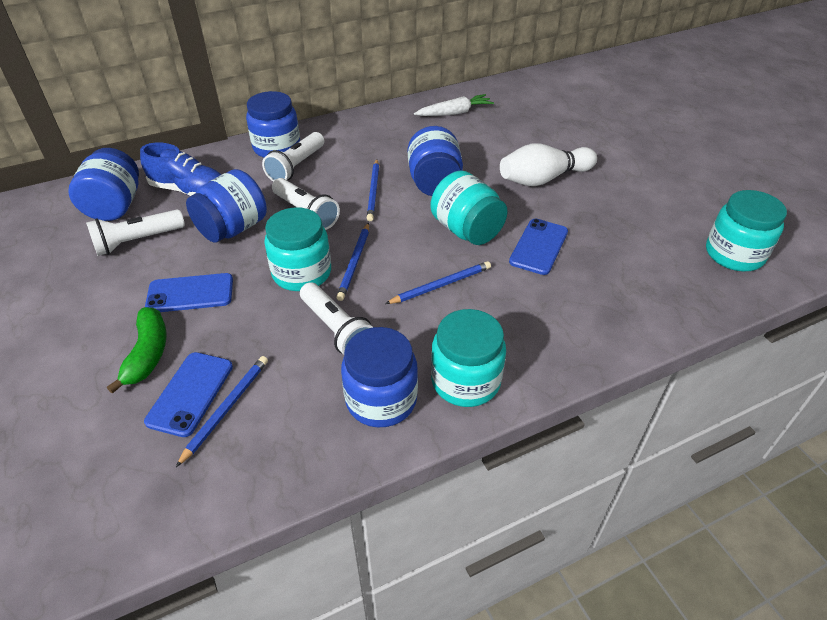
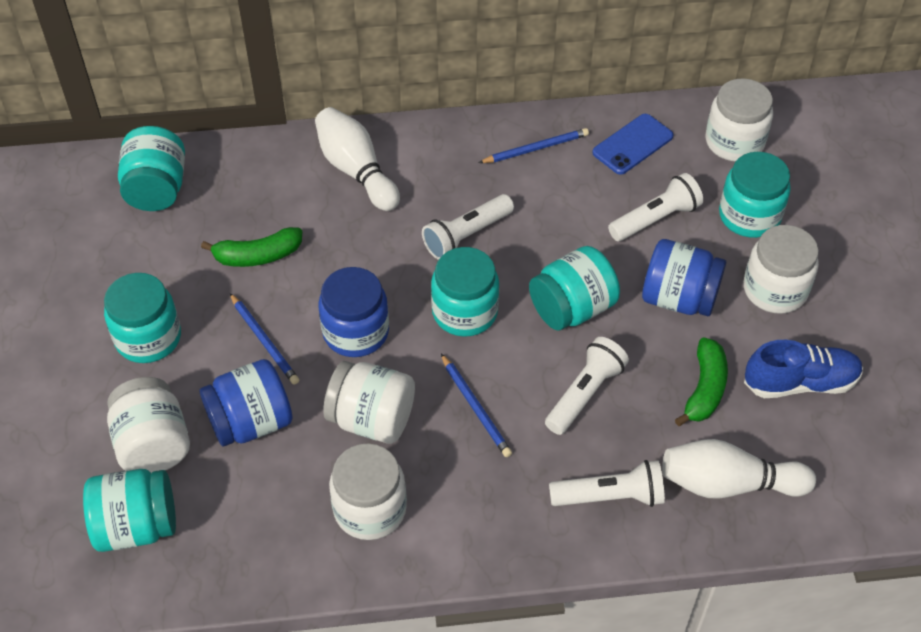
blue jar: 5 -> 3
blue pencil: 4 -> 3
blue phone: 3 -> 1
green banana: 1 -> 2
turquoise jar: 4 -> 6
white bowling pin: 1 -> 2
white carrot: 1 -> 0
white jar: 0 -> 5

